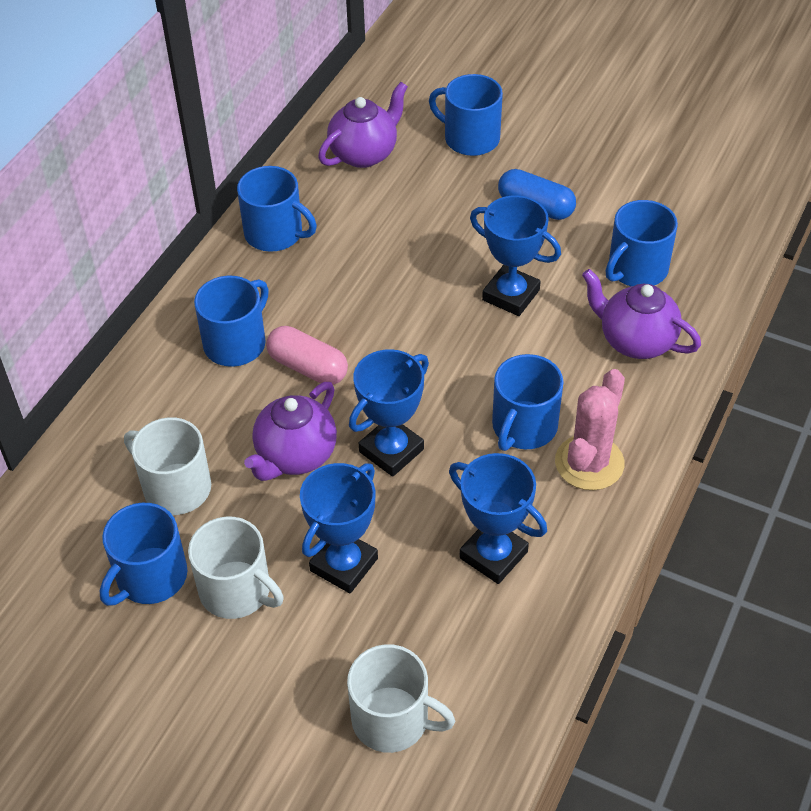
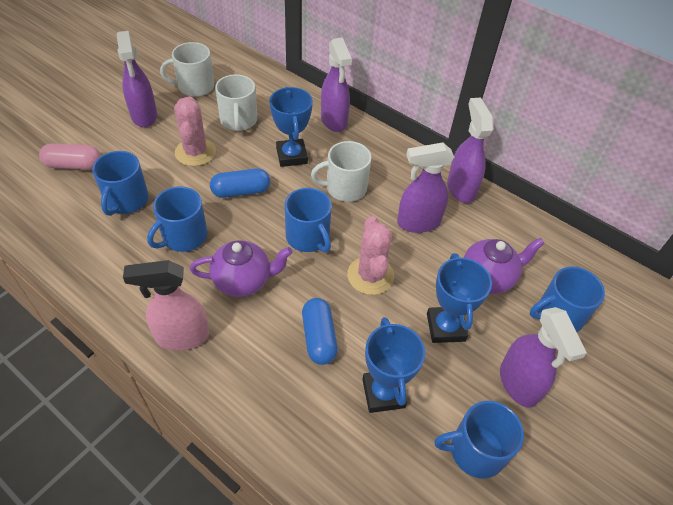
blue capsule: 1 -> 2
blue mug: 6 -> 5
blue trophy: 4 -> 3
pink cactus: 1 -> 2
pink spray bottle: 0 -> 1
purple spray bottle: 0 -> 5
purple teapot: 3 -> 2

